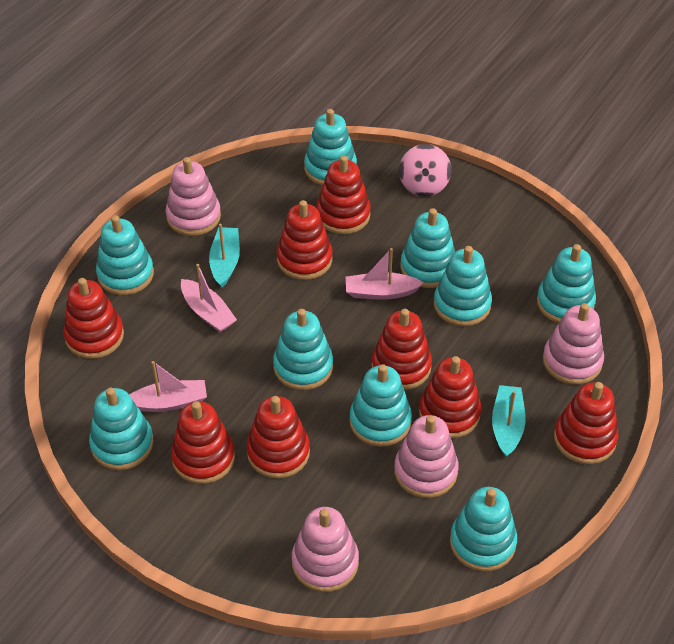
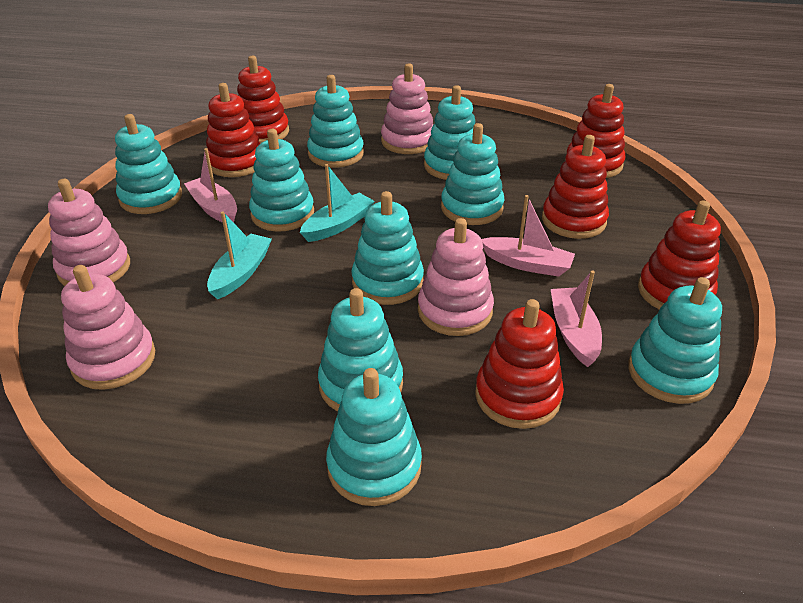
pink spinning top: 1 -> 0
red stacking toy: 8 -> 6

